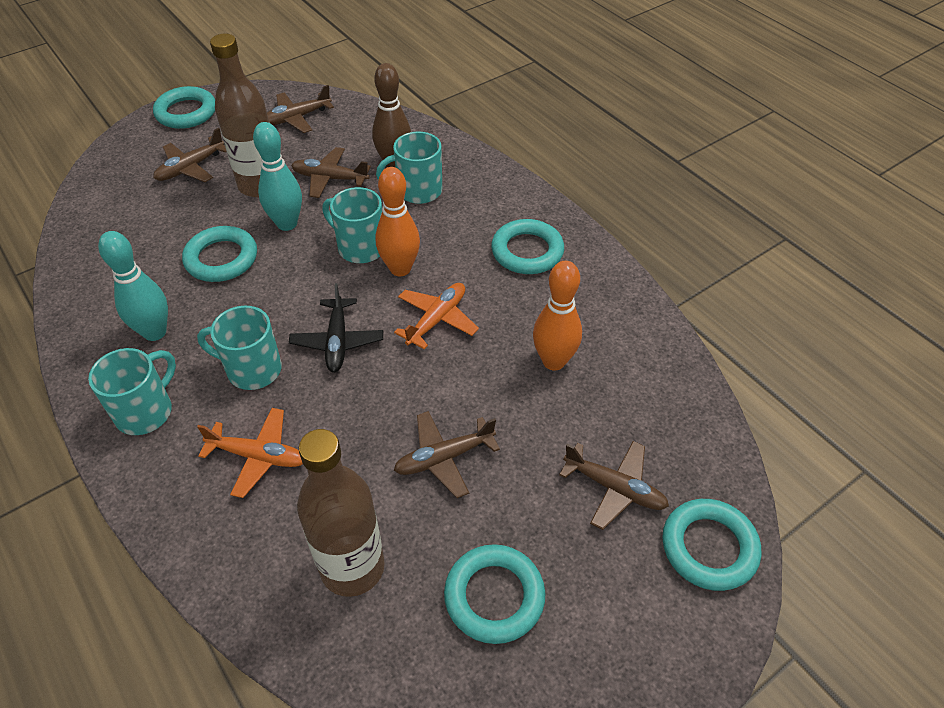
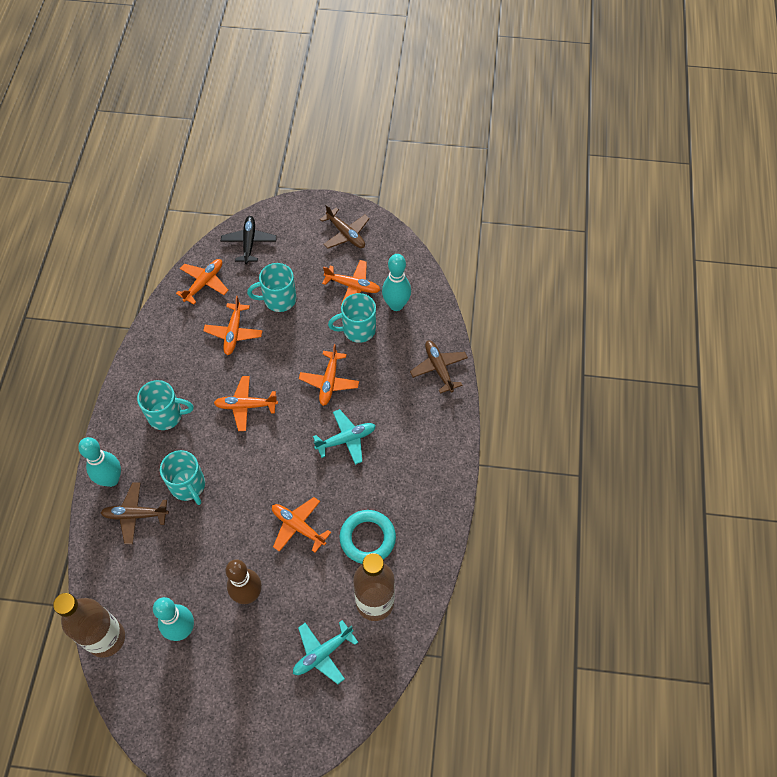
brown plane: 5 -> 3
orange bowling pin: 2 -> 0
orange plane: 2 -> 6
turquoise bowling pin: 2 -> 3
turquoise plane: 0 -> 2
turquoise ring: 5 -> 1

